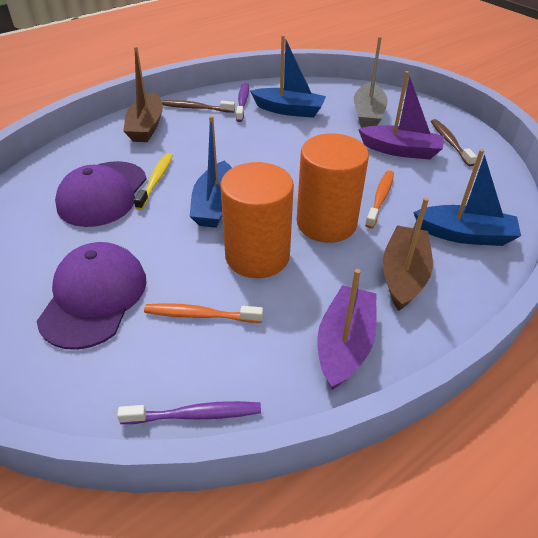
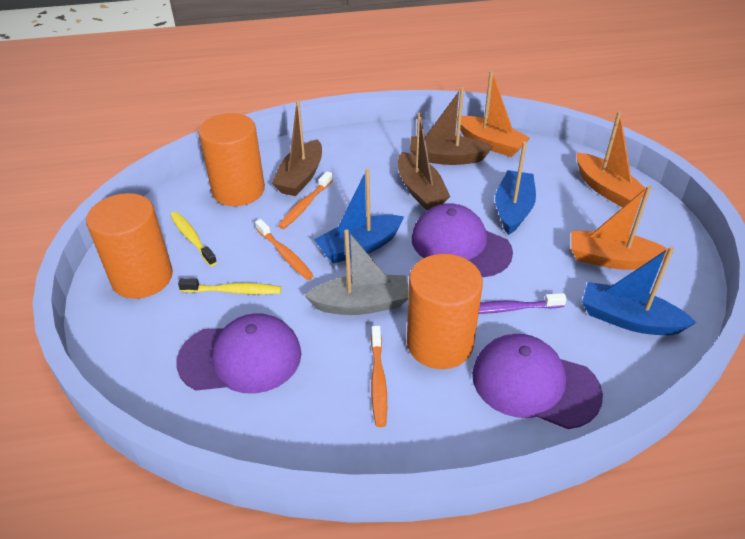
brown boat: 2 -> 3
brown toothbrush: 2 -> 0
orange boat: 0 -> 3
orange cylinder: 2 -> 3
orange toothbrush: 2 -> 3
purple boat: 2 -> 0
purple cap: 2 -> 3
purple toothbrush: 2 -> 1
yellow toothbrush: 1 -> 2

